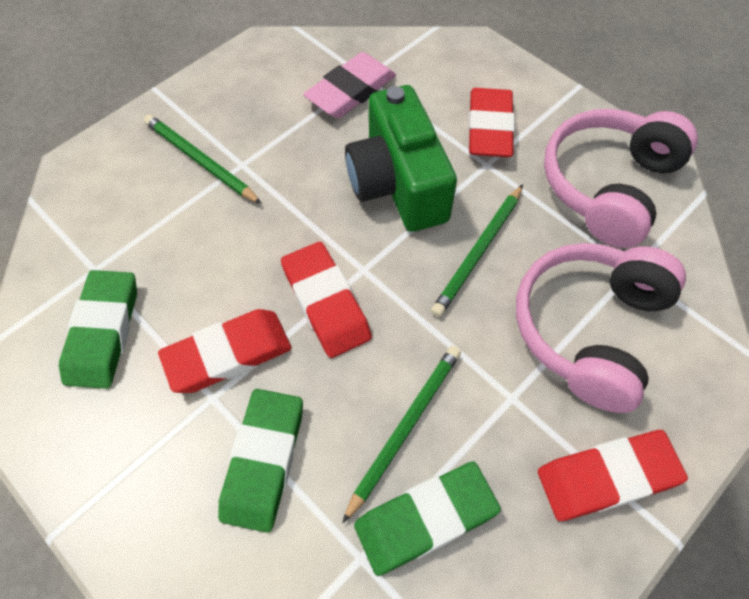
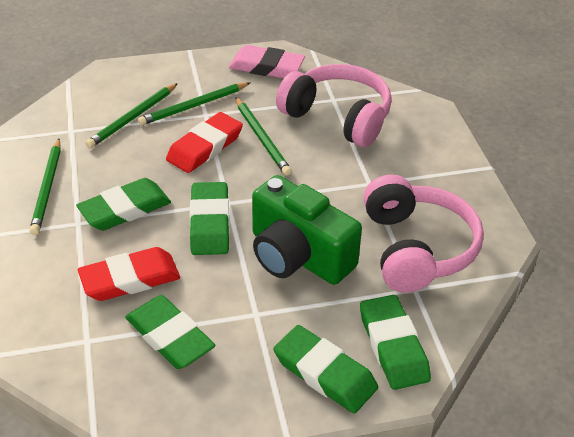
green eraser: 3 -> 5
green pencil: 3 -> 4
red eraser: 4 -> 2

